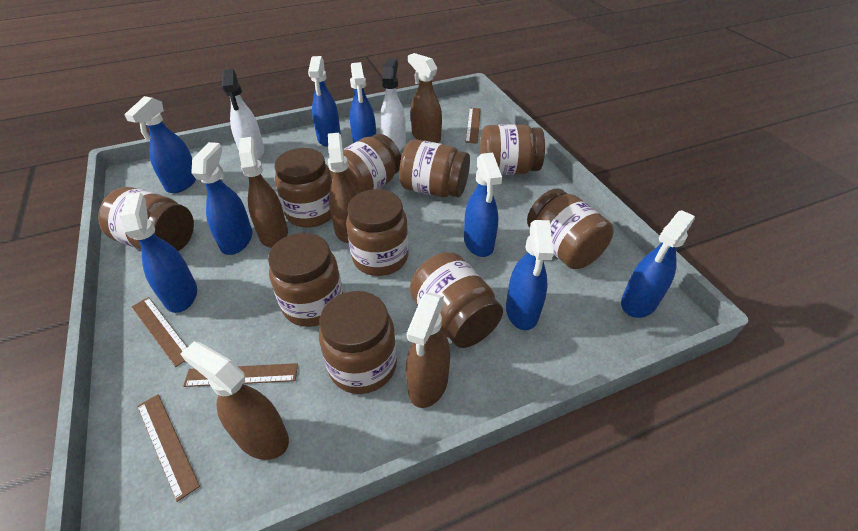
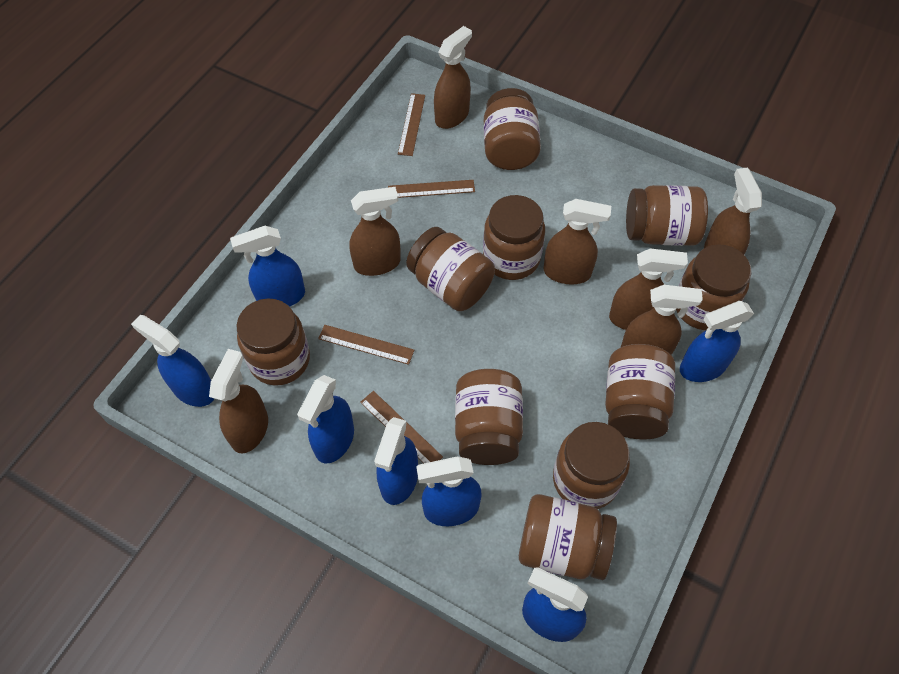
blue spray bottle: 8 -> 7
brown spray bottle: 5 -> 7
white spray bottle: 2 -> 0

